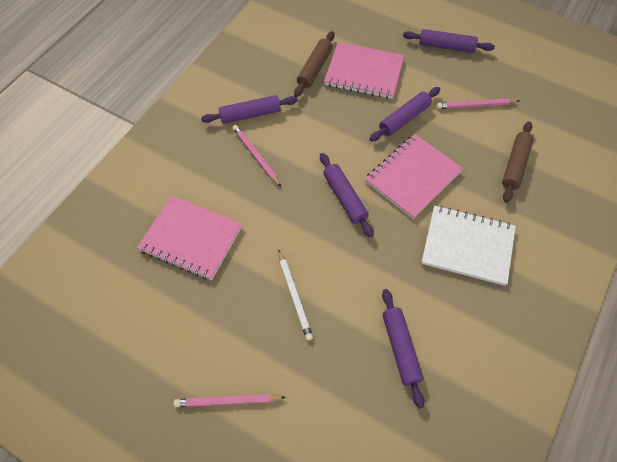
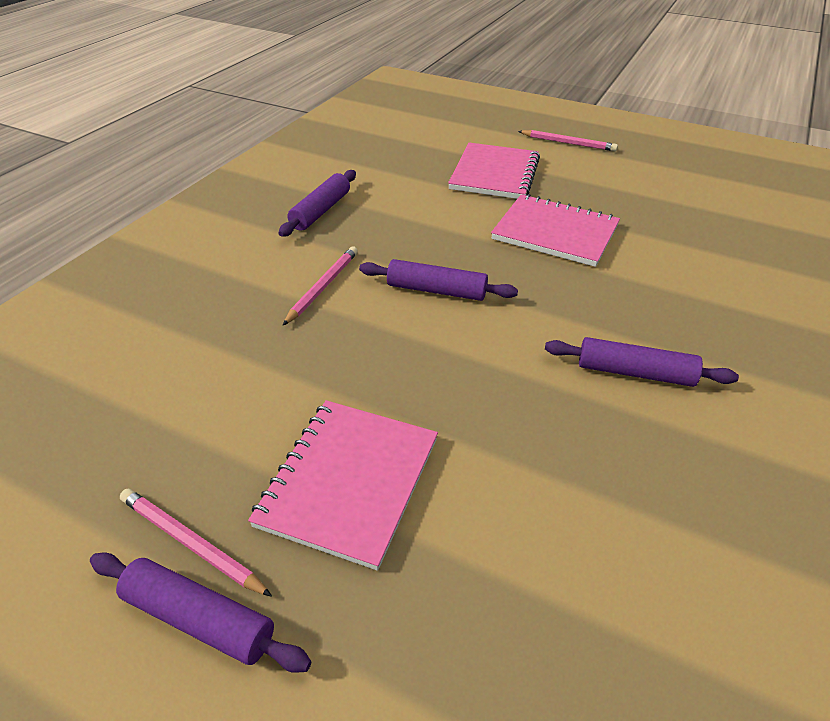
brown rolling pin: 2 -> 0
purple rolling pin: 5 -> 4
white notebook: 1 -> 0
white pencil: 1 -> 0

